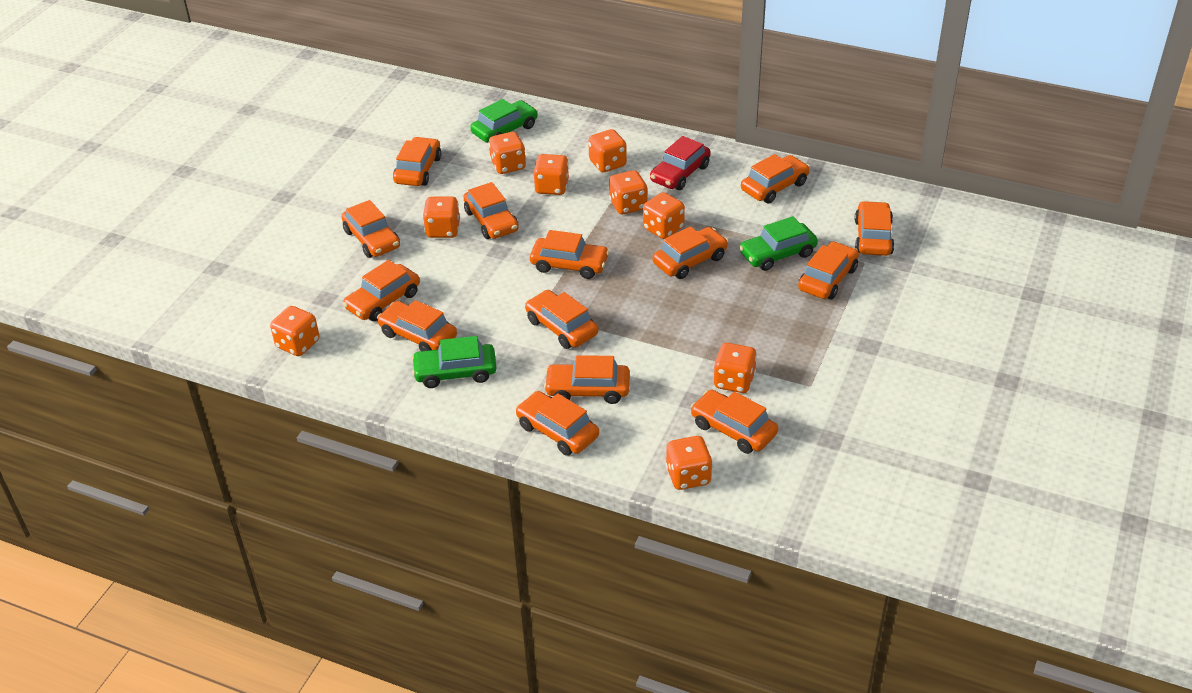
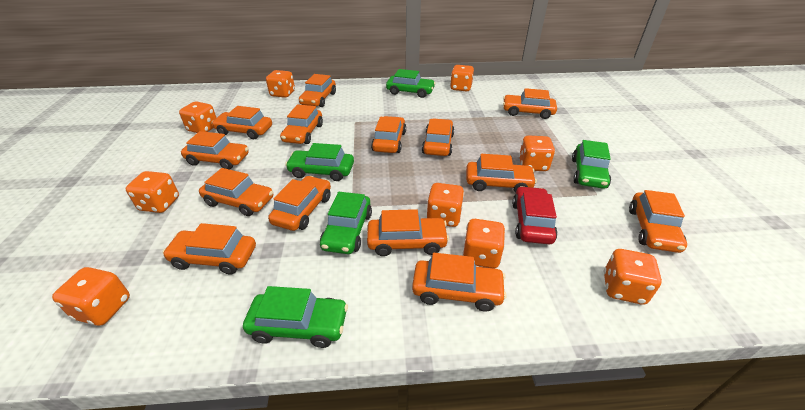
green car: 3 -> 5

